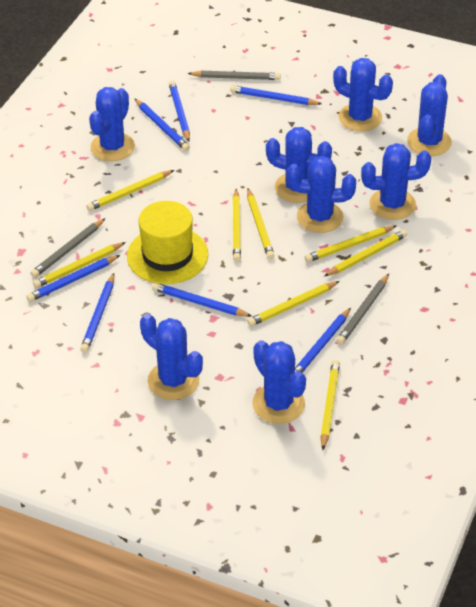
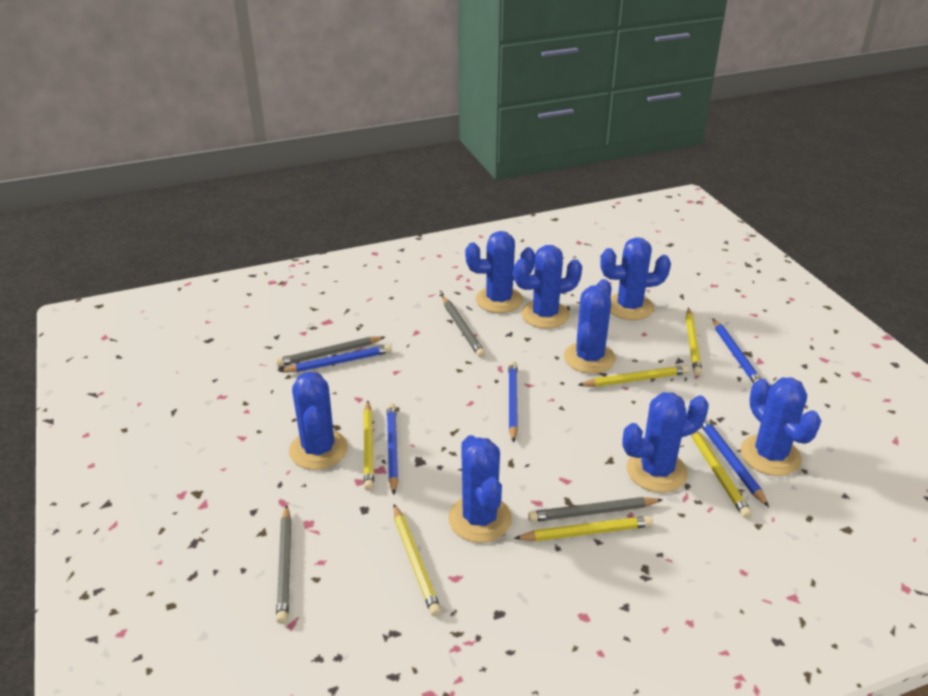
blue pencil: 7 -> 5
grey pencil: 3 -> 4
yellow hat: 1 -> 0
yellow pencil: 8 -> 6

